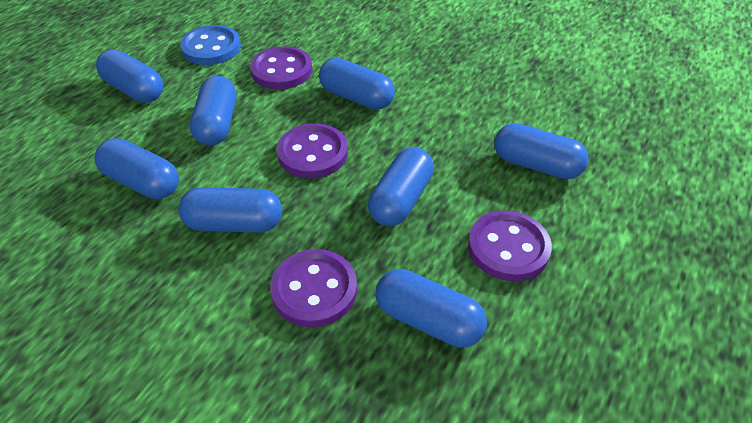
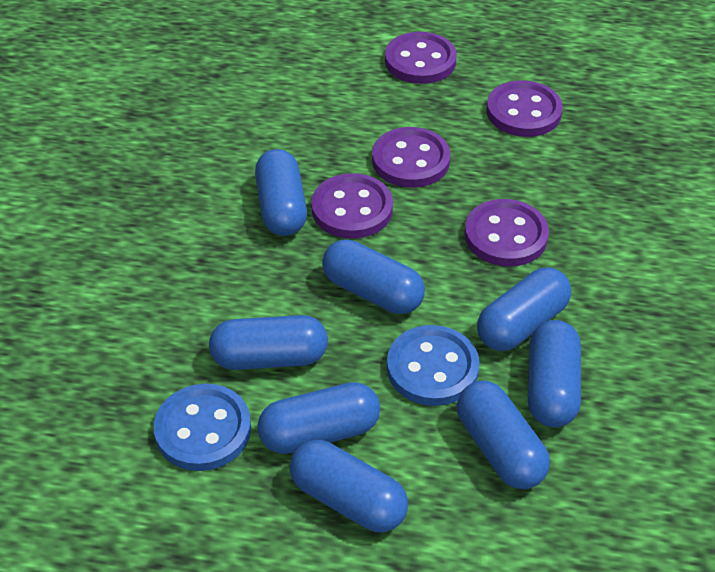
blue button: 1 -> 2
purple button: 4 -> 5

